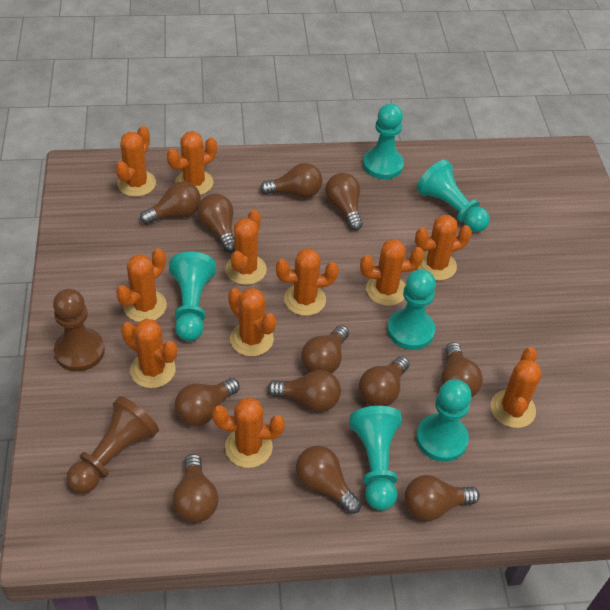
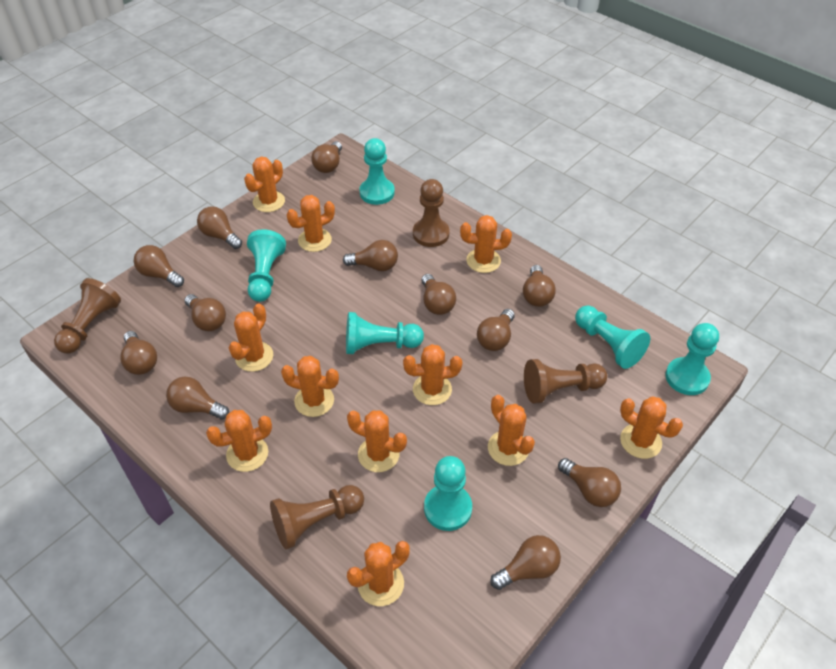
brown pawn: 2 -> 4

